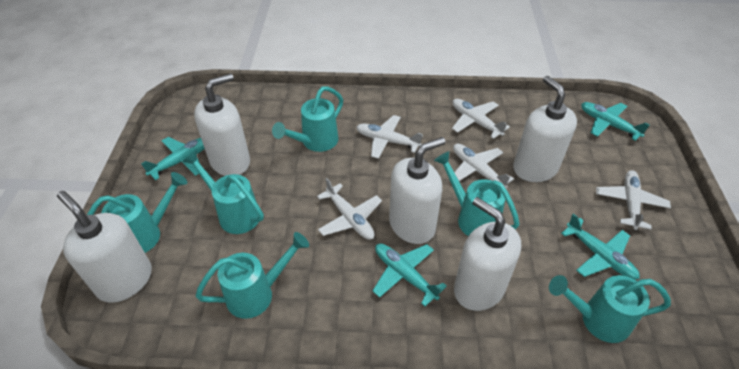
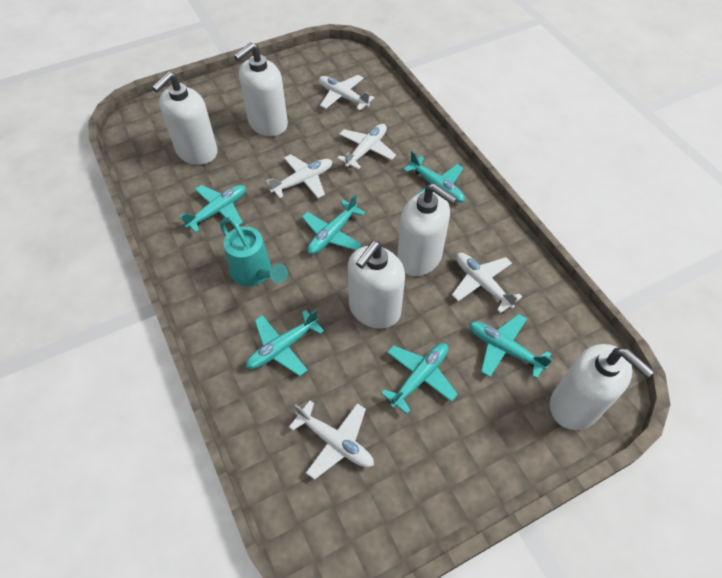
turquoise plane: 4 -> 6
turquoise watering can: 6 -> 1

